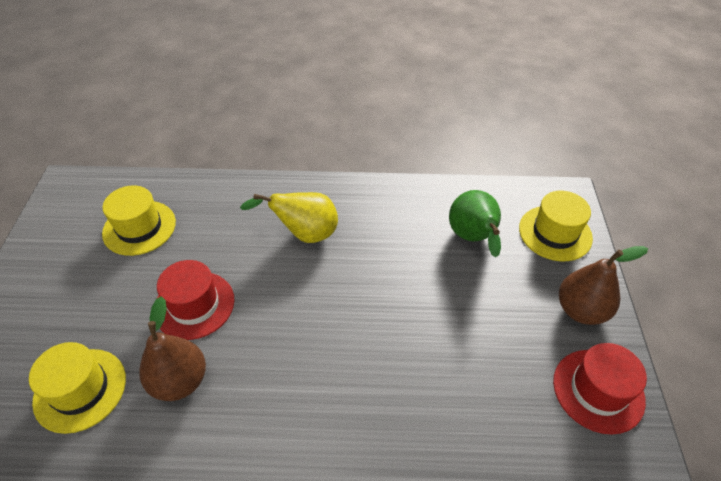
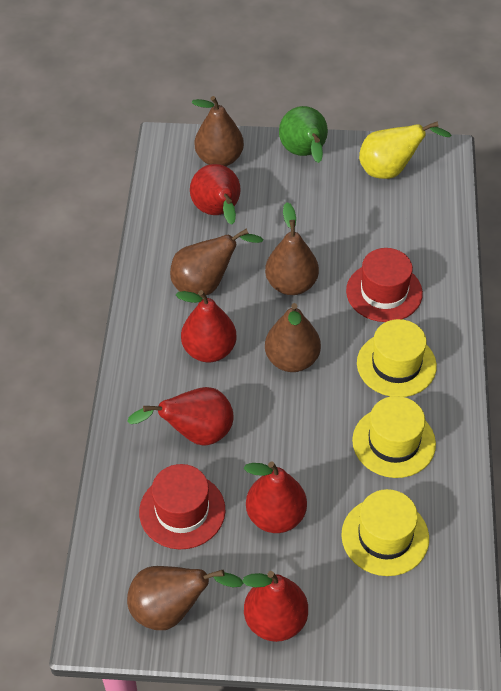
brown pear: 2 -> 5
red pear: 0 -> 5

